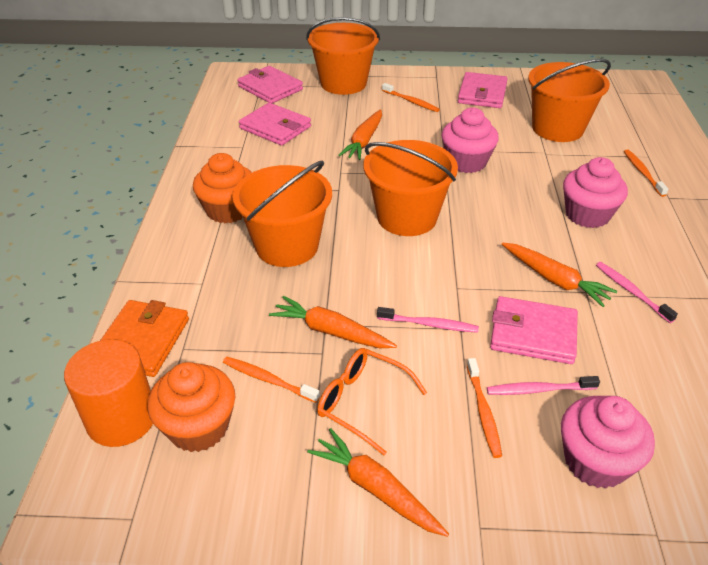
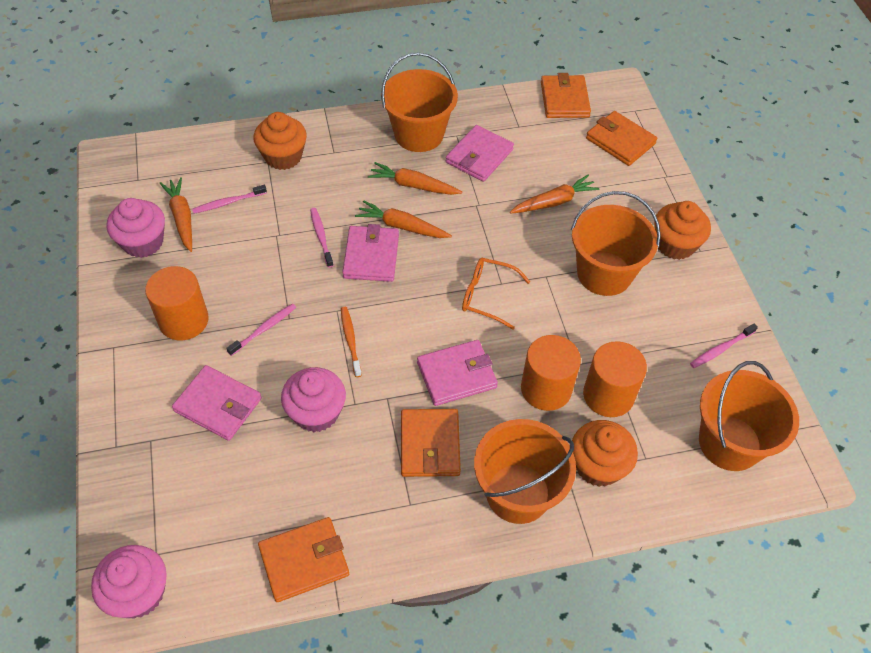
orange cupcake: 2 -> 3
orange cylinder: 1 -> 3
orange toothbrush: 4 -> 1
orange wallet: 1 -> 4
pink toothbrush: 3 -> 4

